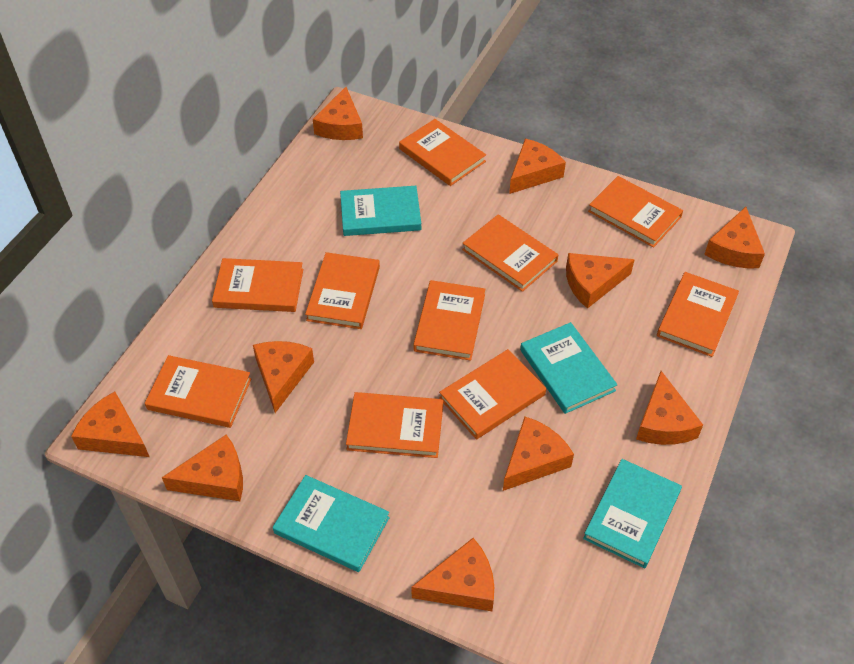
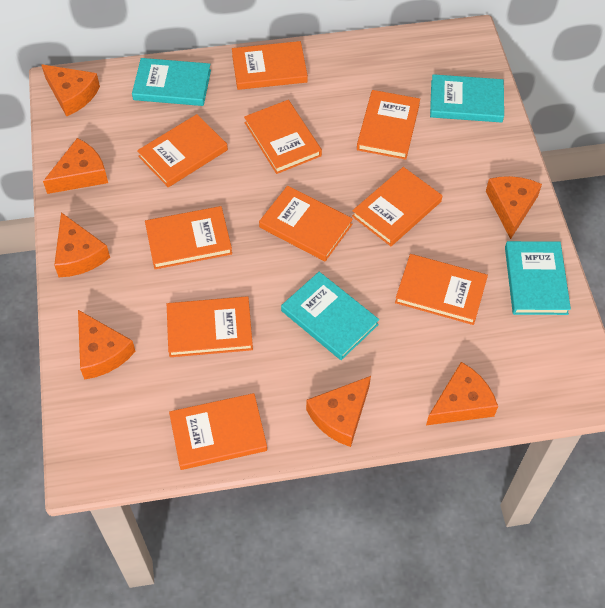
orange cheese: 10 -> 7

